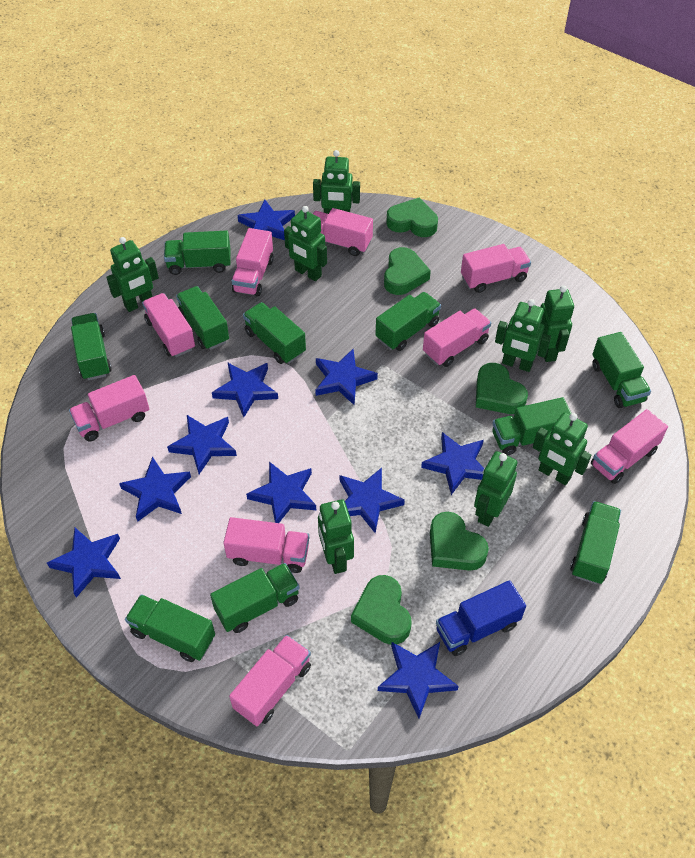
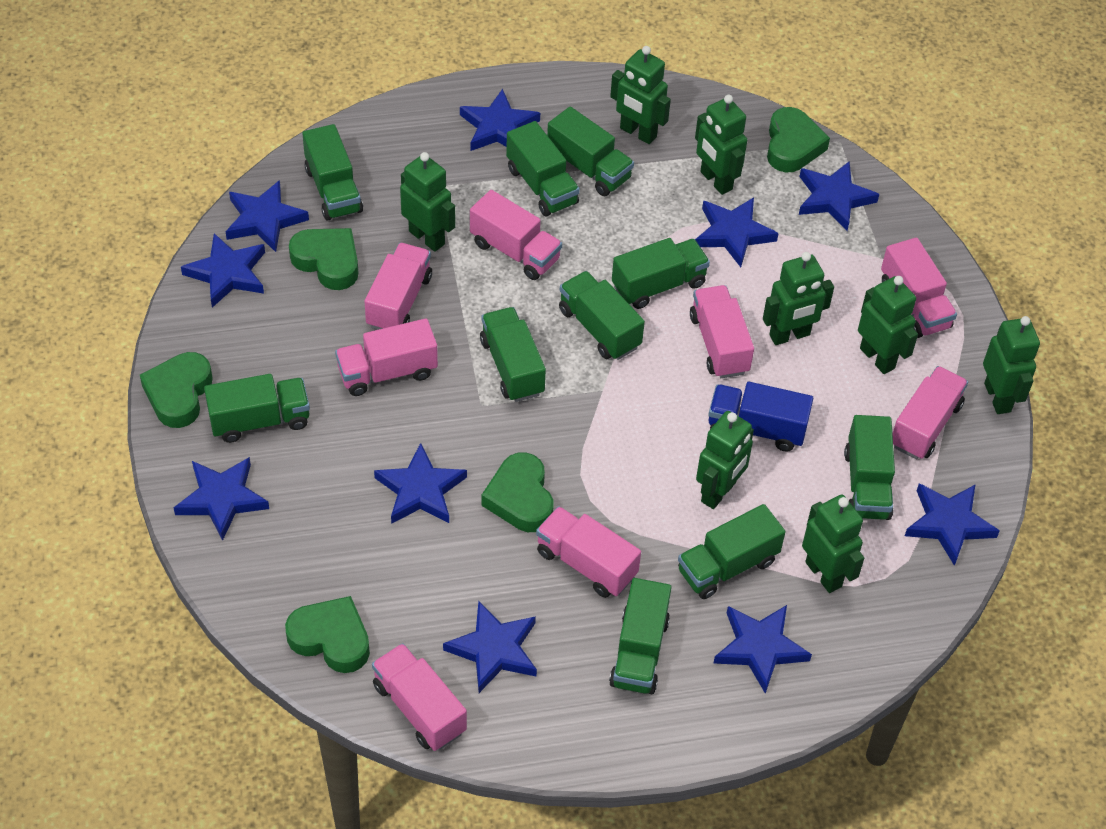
pink truck: 9 -> 8

